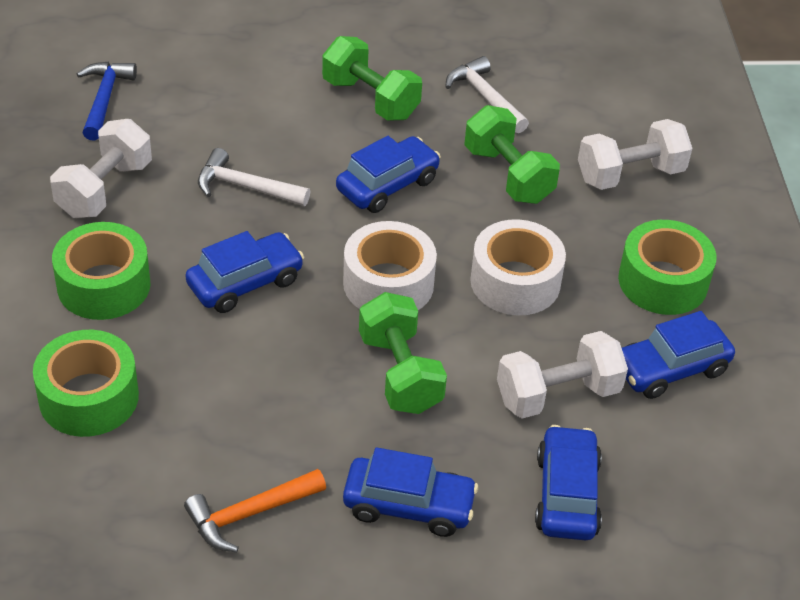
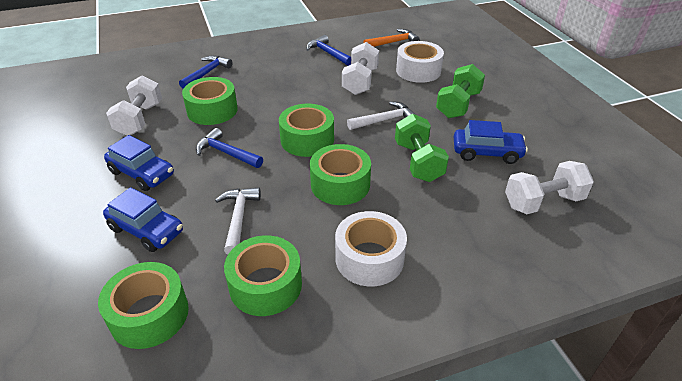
blue car: 5 -> 3
blue hammer: 1 -> 3
green dumbbell: 3 -> 2
green tape: 3 -> 5

